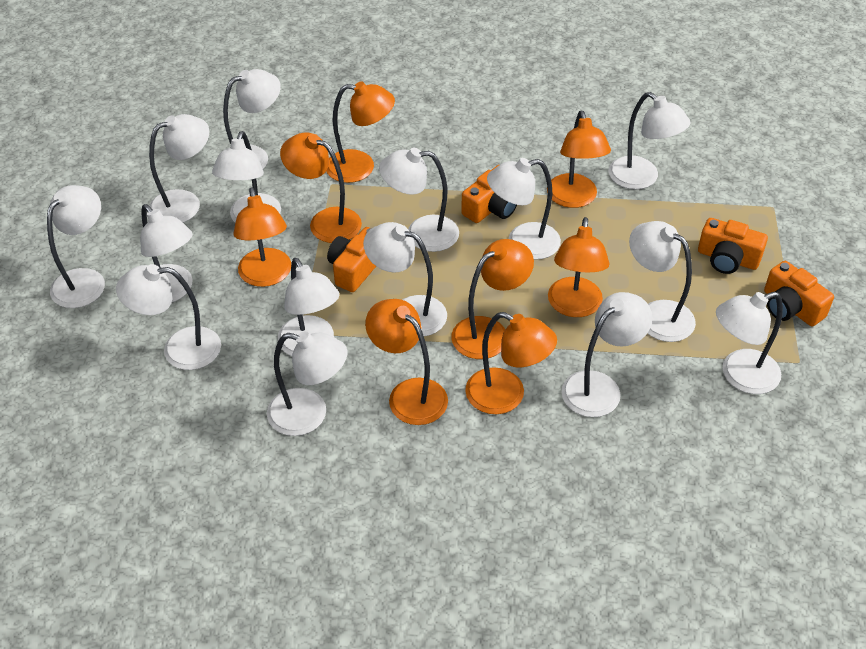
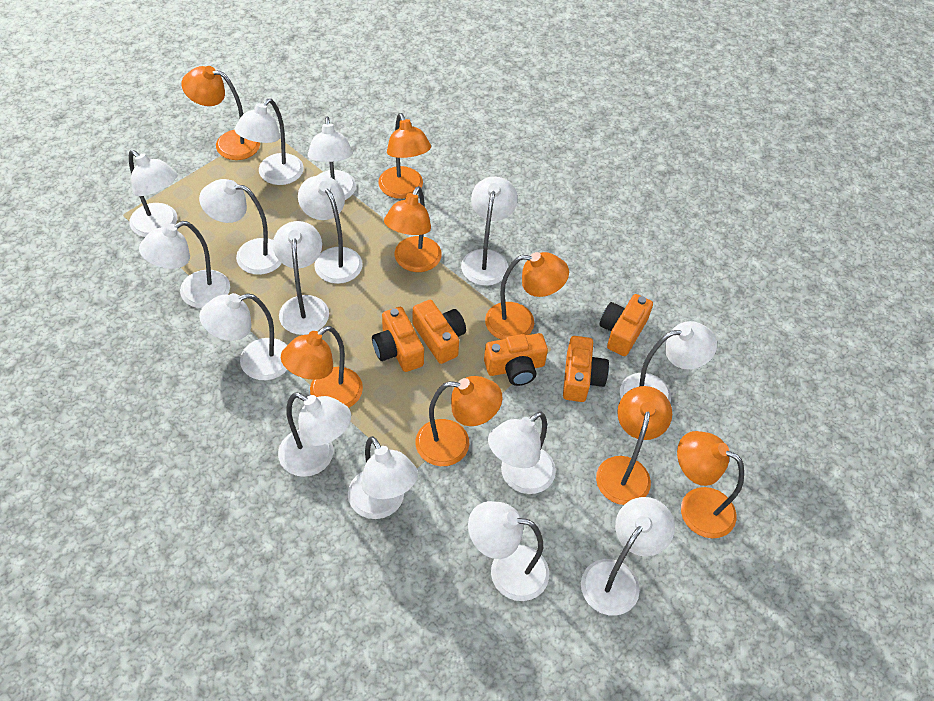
orange camera: 4 -> 5

